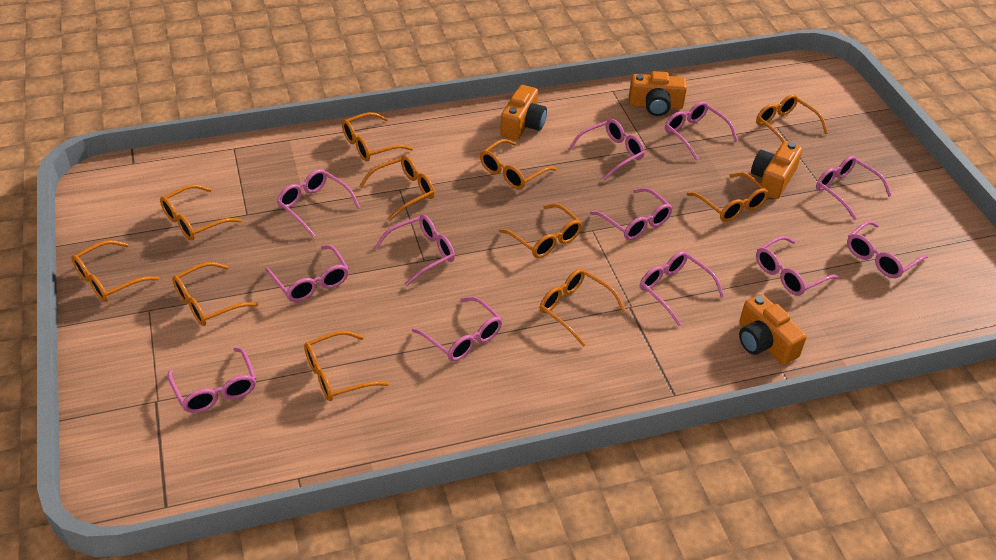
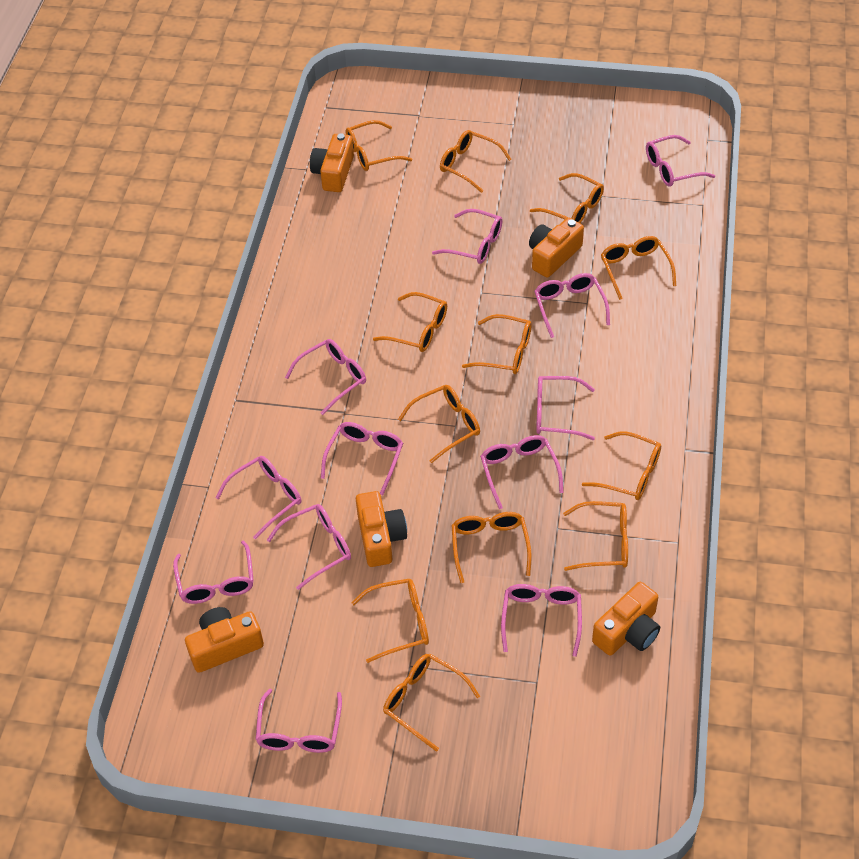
orange camera: 4 -> 5
orange glasses: 11 -> 12

